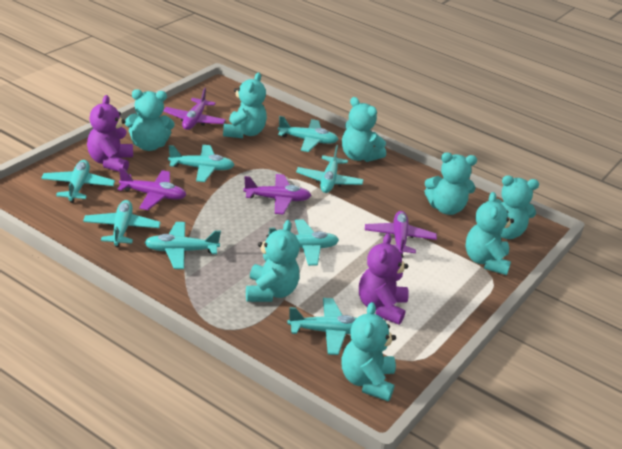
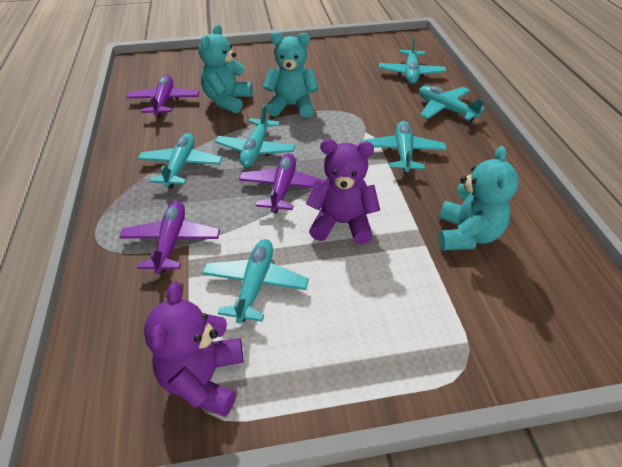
purple plane: 4 -> 3
turquoise plane: 8 -> 6
turquoise teddy bear: 8 -> 3

